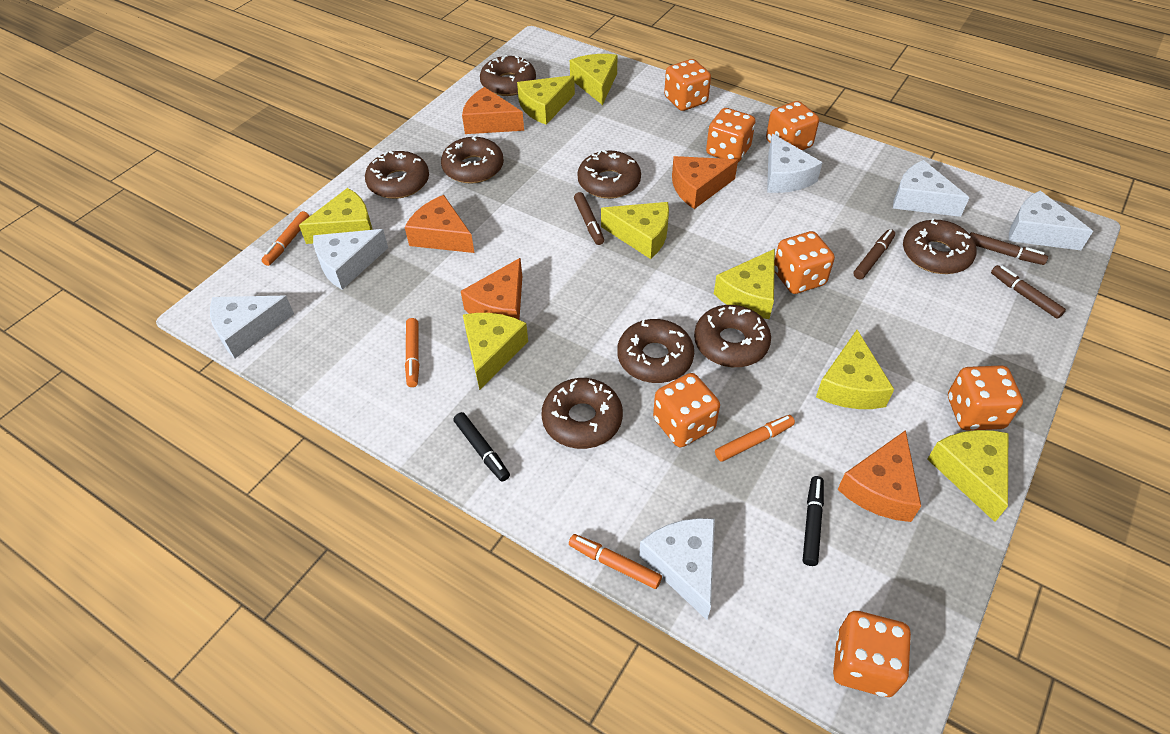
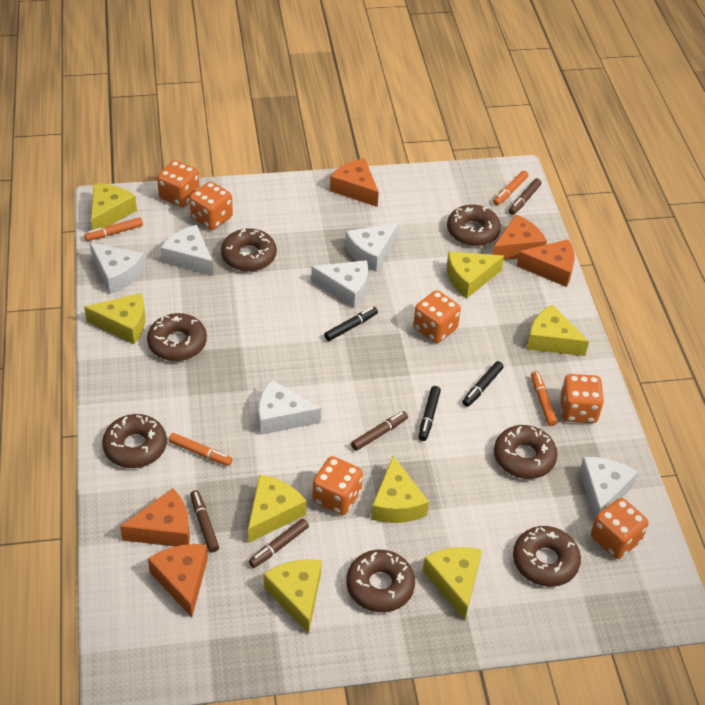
black marker: 2 -> 3
brown donut: 8 -> 7
orange dice: 7 -> 6

